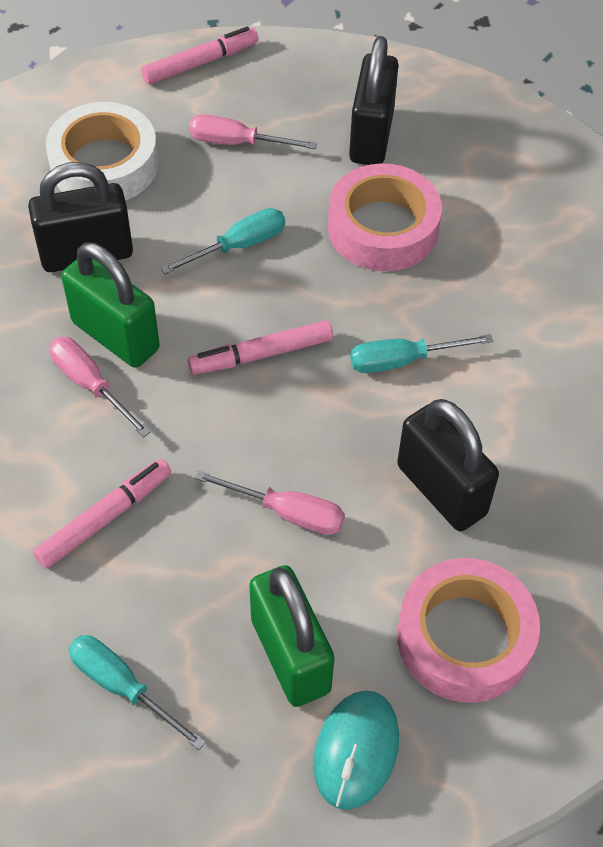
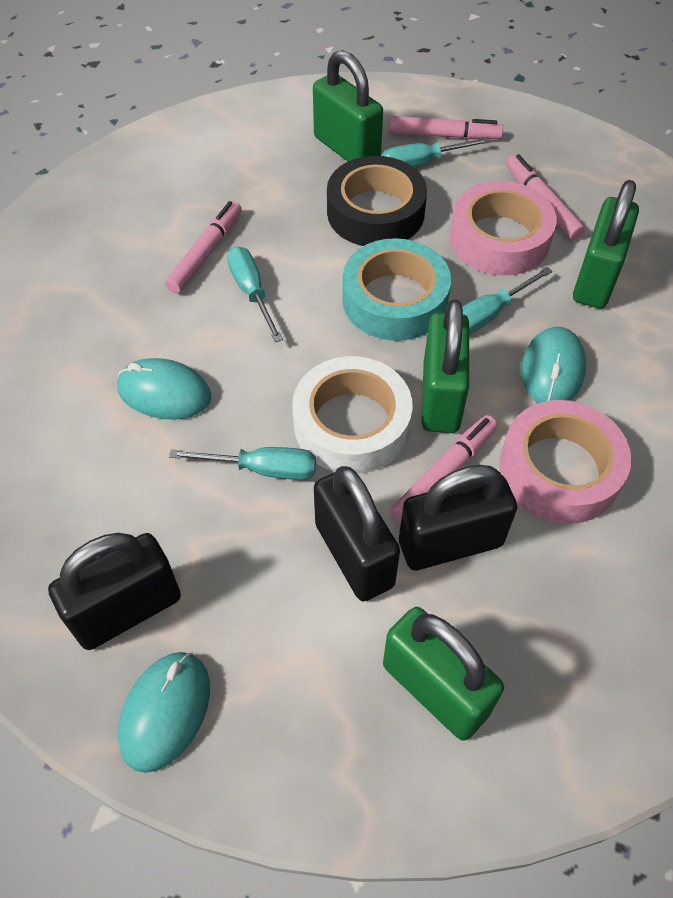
black tape: 0 -> 1
green padlock: 2 -> 4
pink marker: 3 -> 4
pink screwdriver: 3 -> 0
turquoise mouse: 1 -> 3
turquoise screwdriver: 3 -> 4
turquoise tape: 0 -> 1

